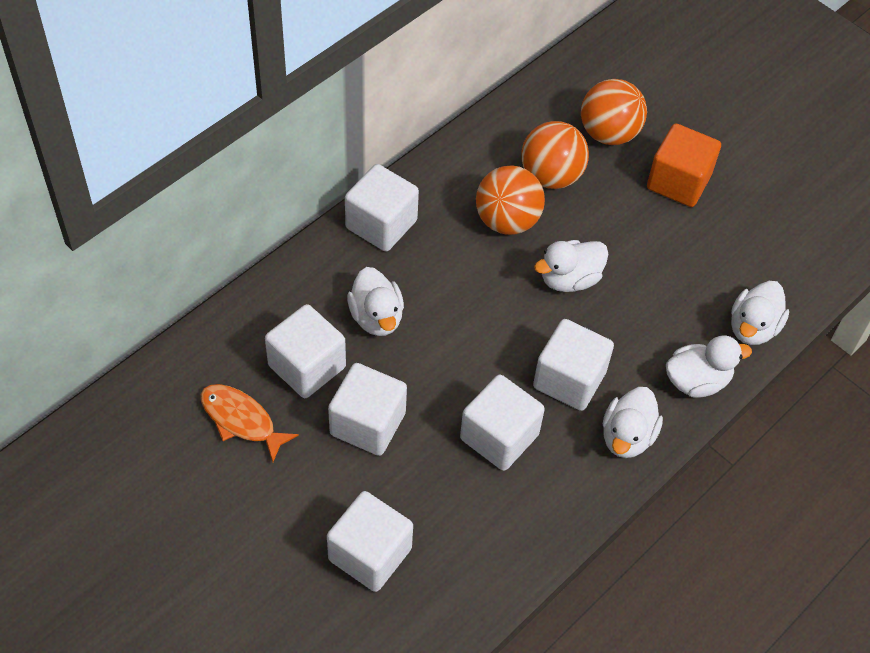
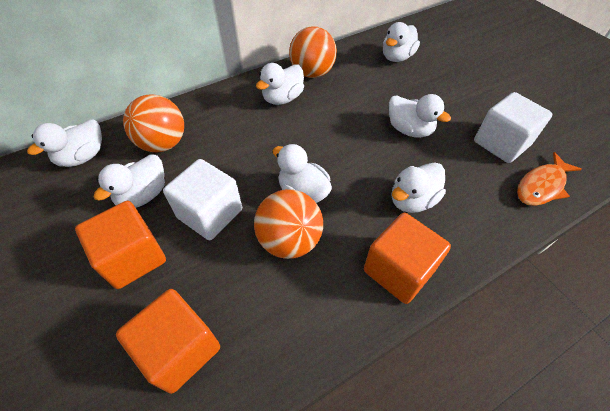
orange cube: 1 -> 3
white cube: 6 -> 2
white duck: 5 -> 7

